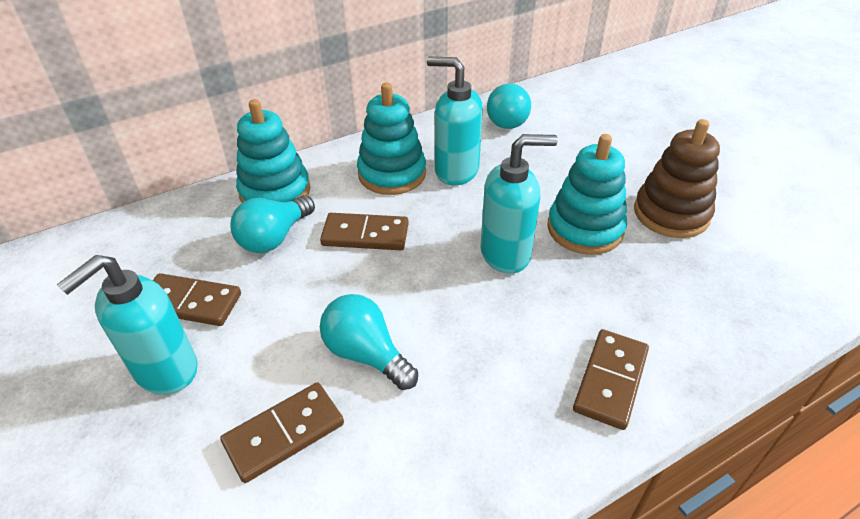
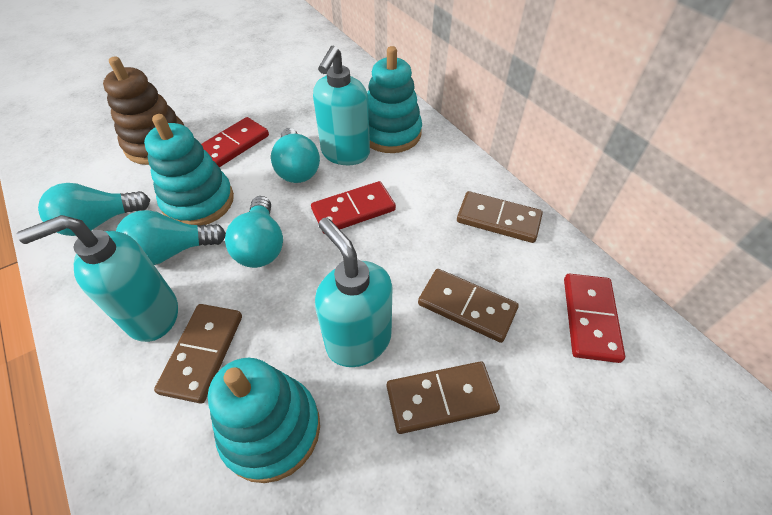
red domino: 0 -> 3
turquoise light bulb: 3 -> 4

